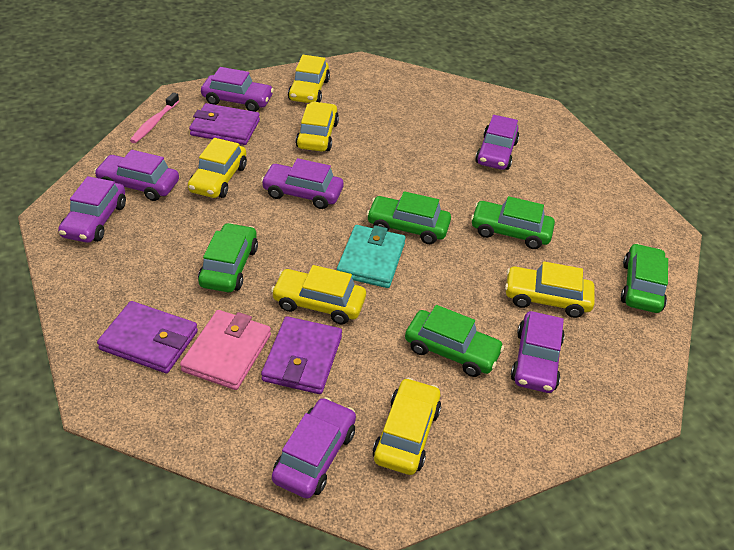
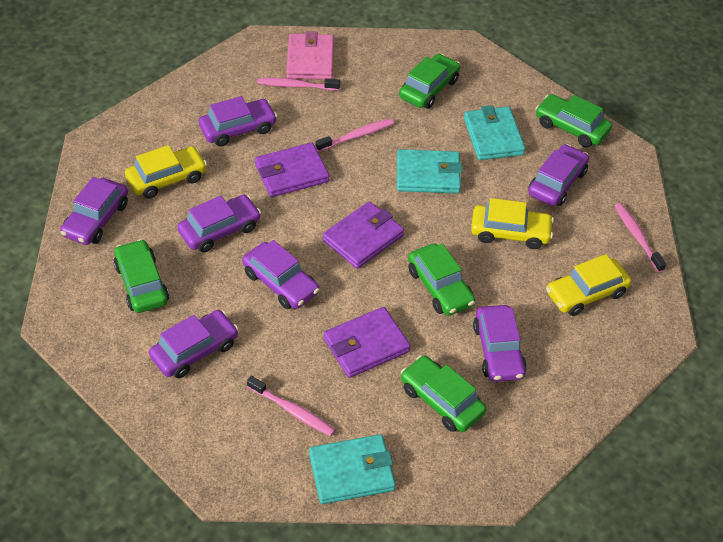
pink toothbrush: 1 -> 4
turquoise wallet: 1 -> 3
yellow car: 6 -> 3

